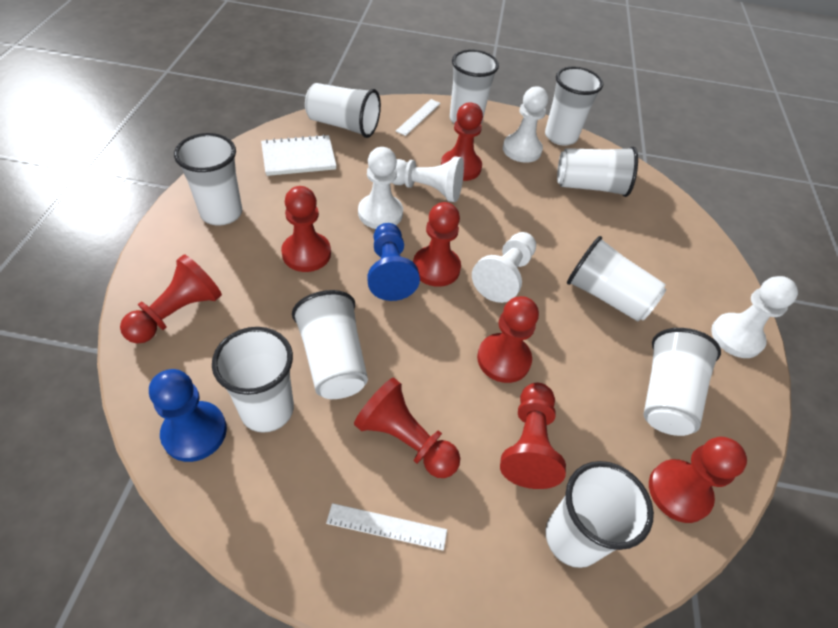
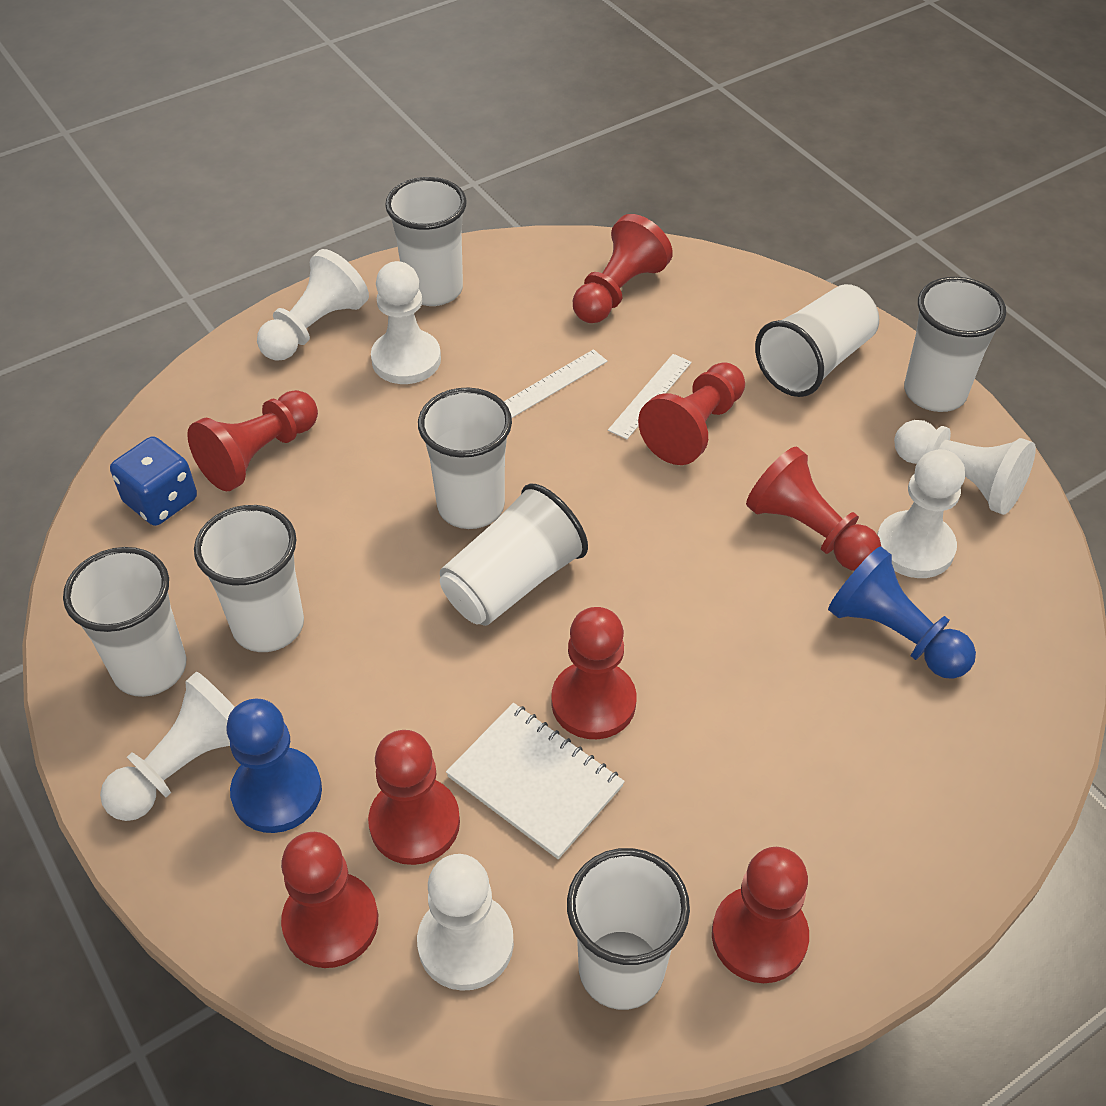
blue dice: 0 -> 1
white cup: 10 -> 8
white pawn: 5 -> 6

